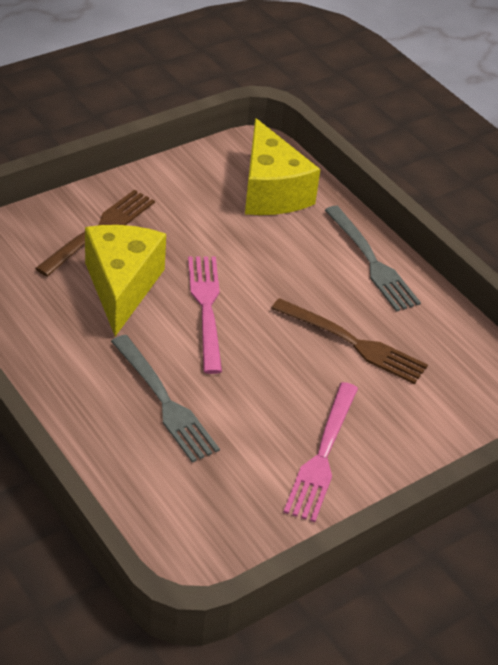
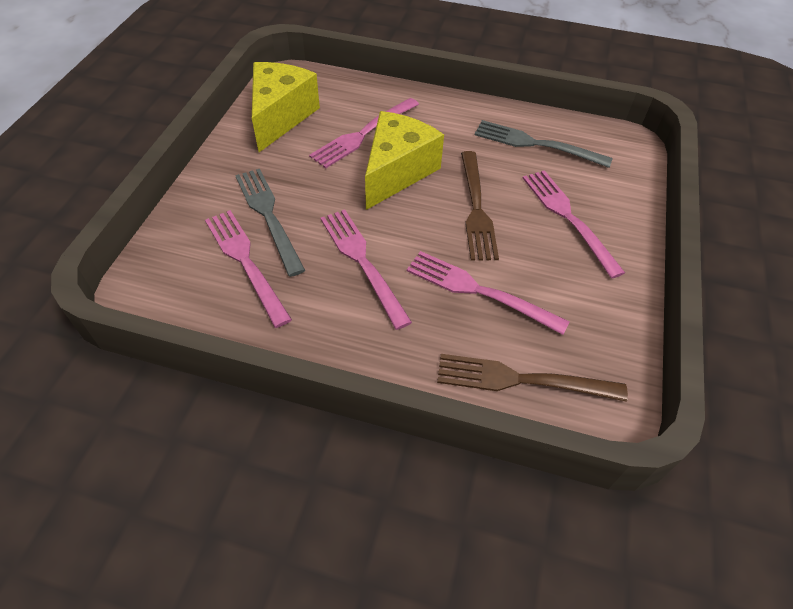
pink fork: 2 -> 5

